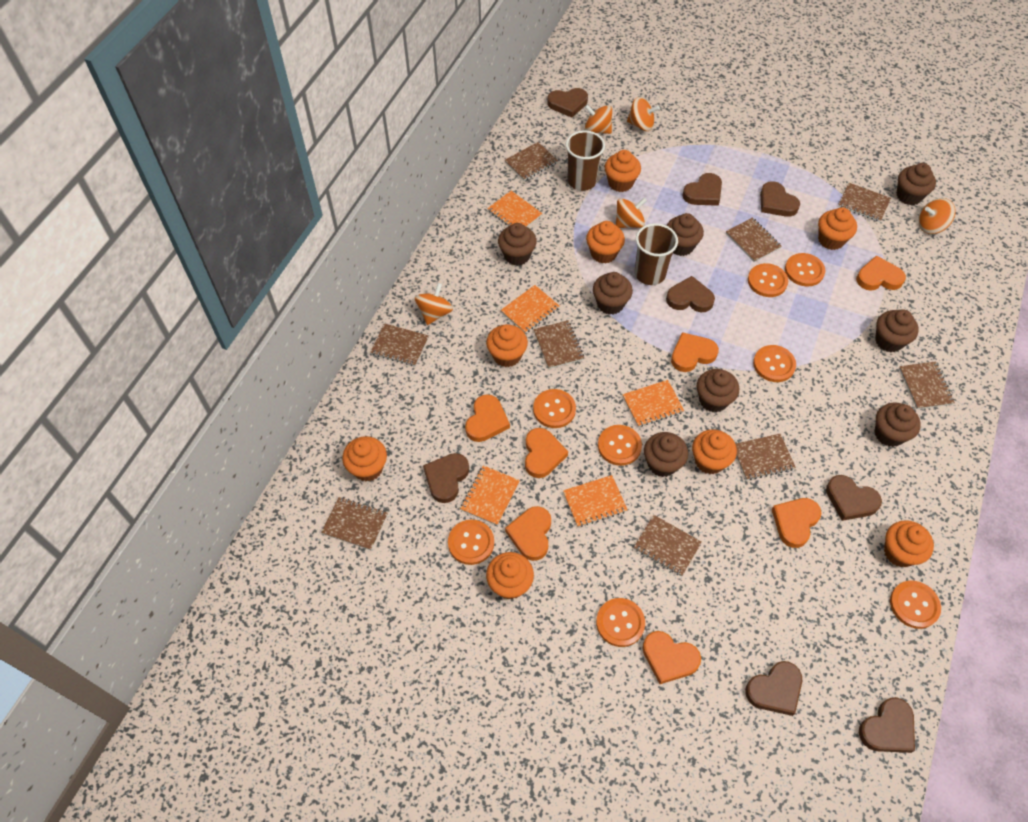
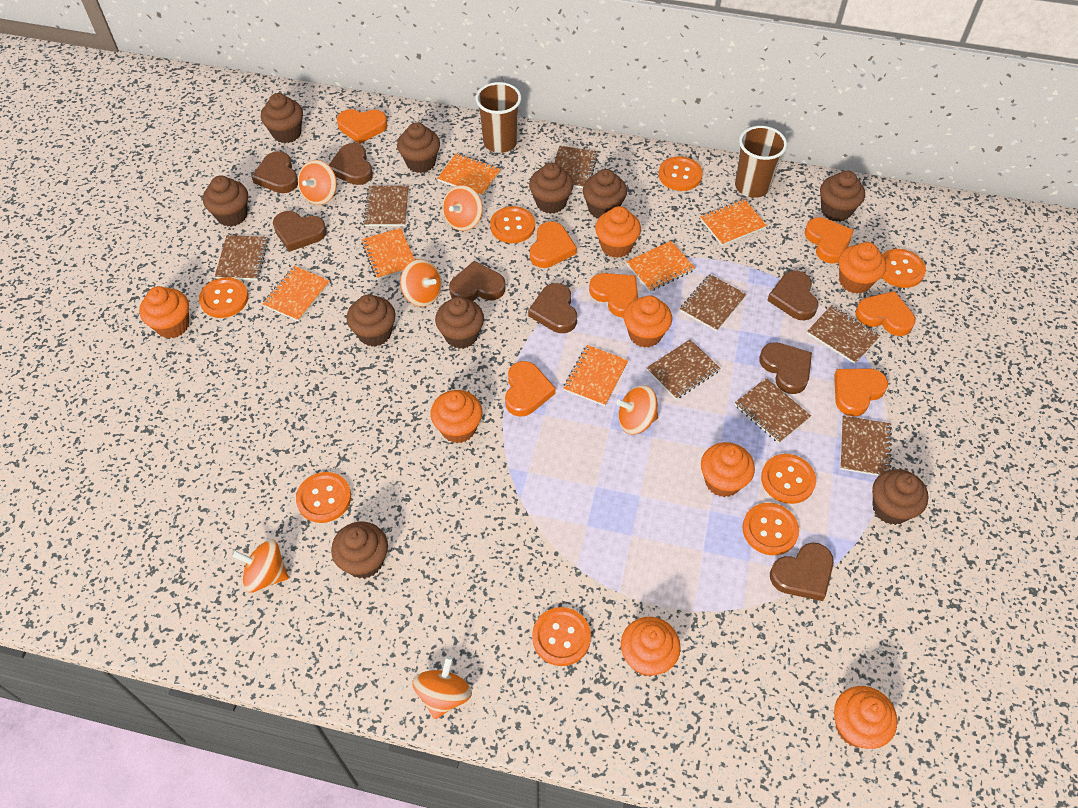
brown cupcake: 8 -> 10
brown notebook: 9 -> 8
orange notebook: 5 -> 6
orange spinning top: 5 -> 6

